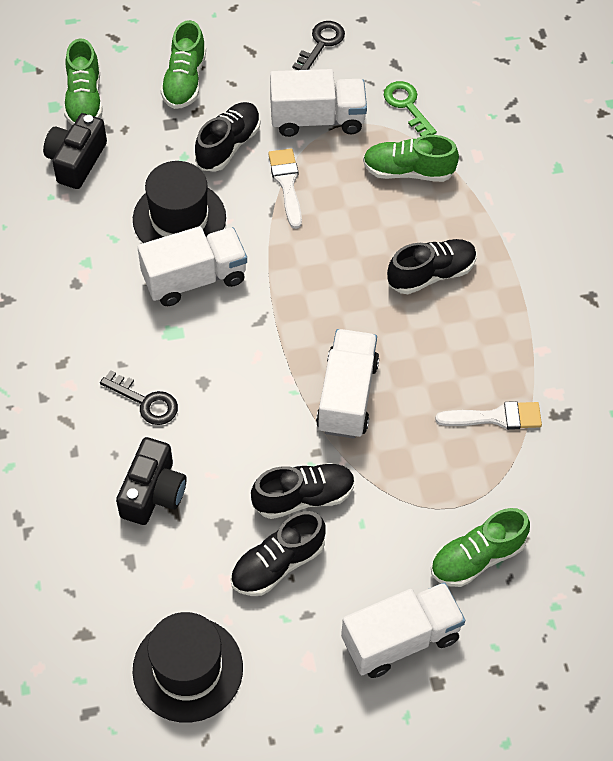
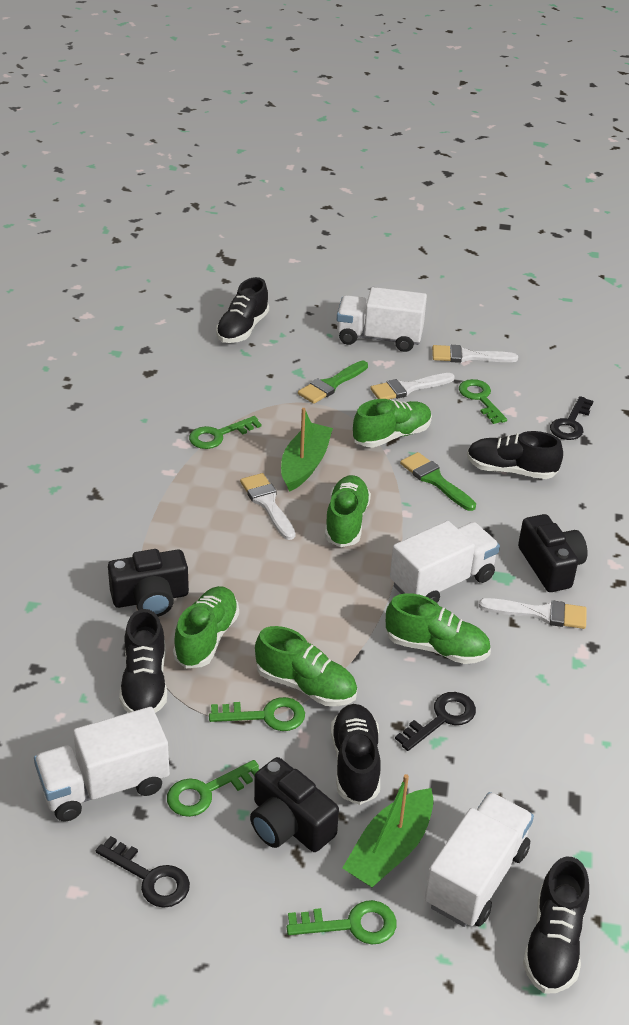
black camera: 2 -> 3
black hat: 2 -> 0
black key: 2 -> 3
black shoe: 4 -> 5
green boat: 0 -> 2
green brush: 0 -> 2
green key: 1 -> 5
green shoe: 4 -> 5
white brush: 2 -> 4

